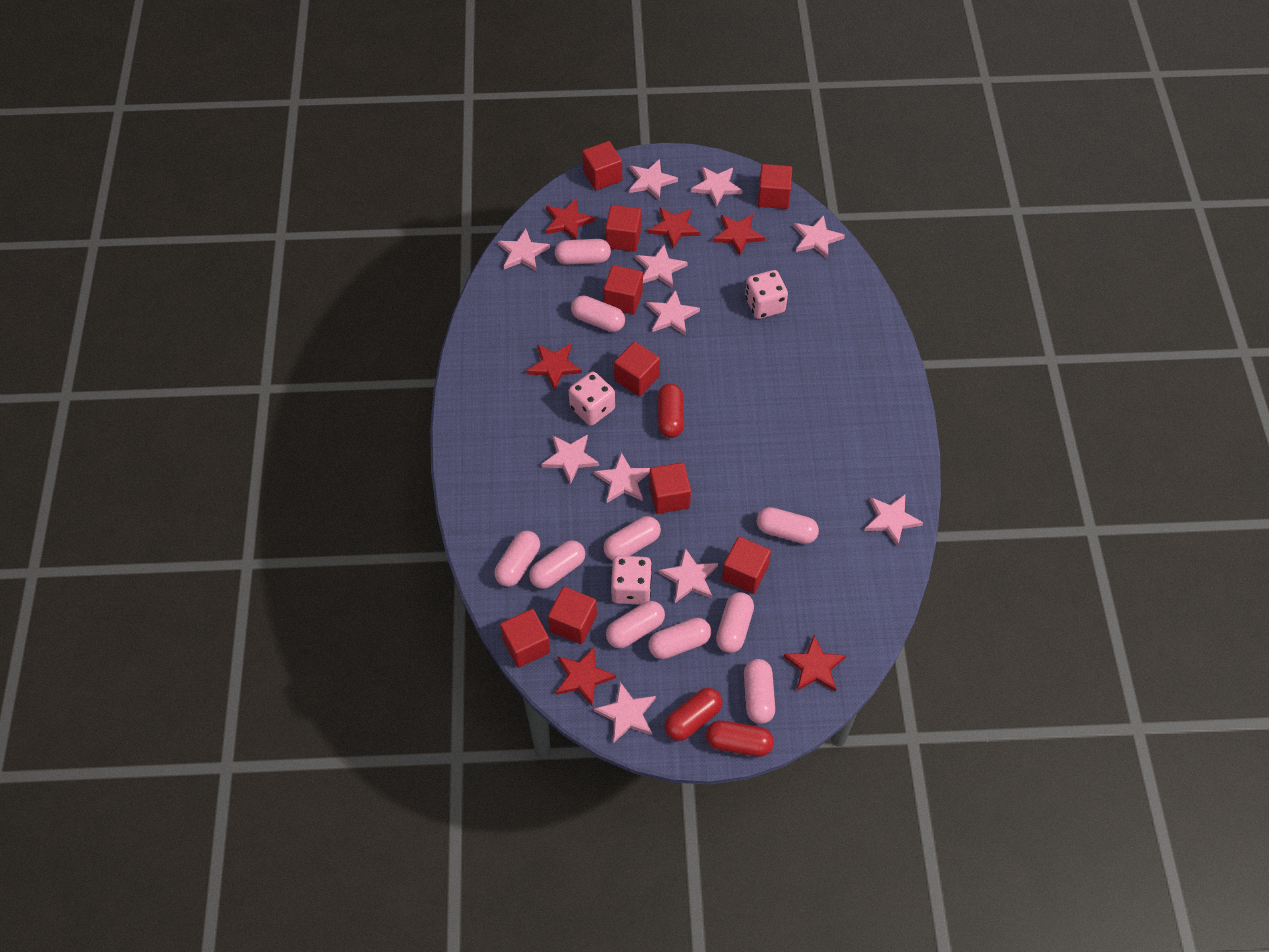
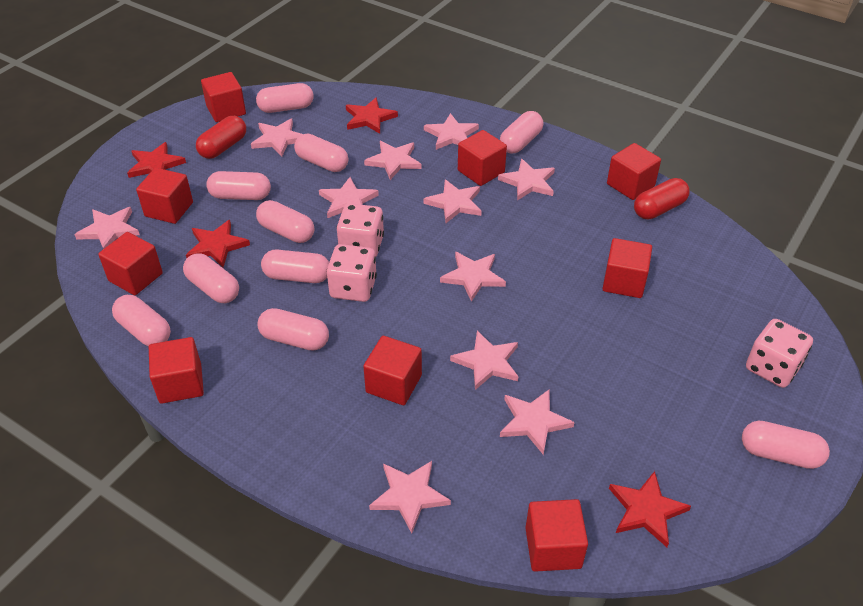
red capsule: 3 -> 2
red star: 6 -> 4

